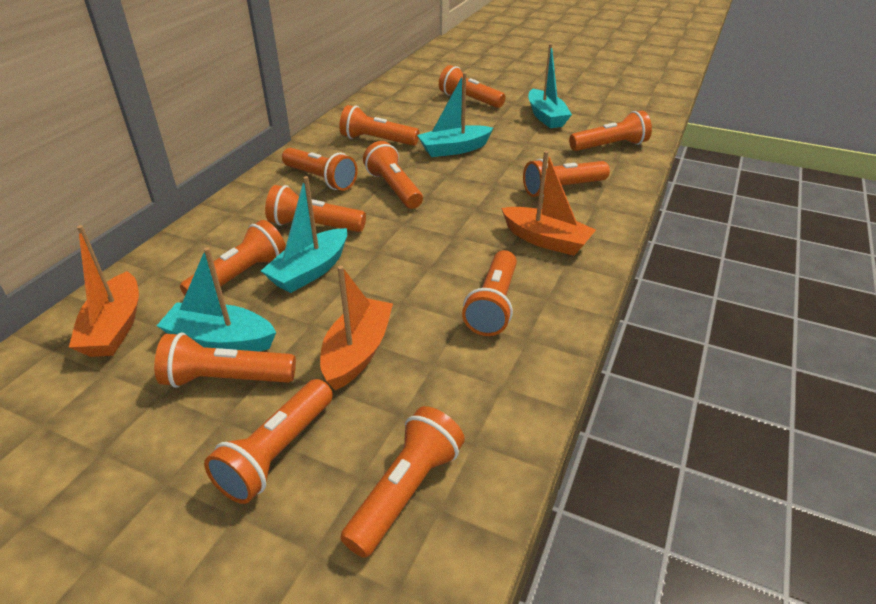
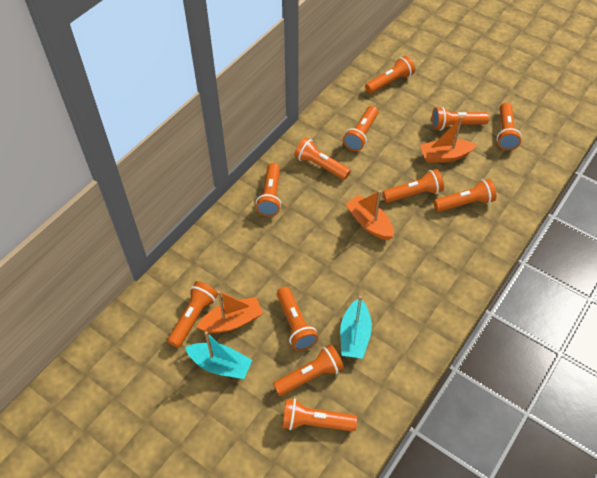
turquoise boat: 4 -> 2

